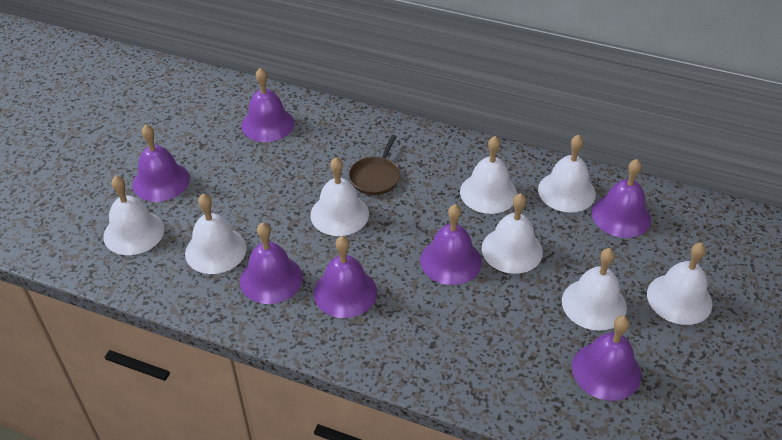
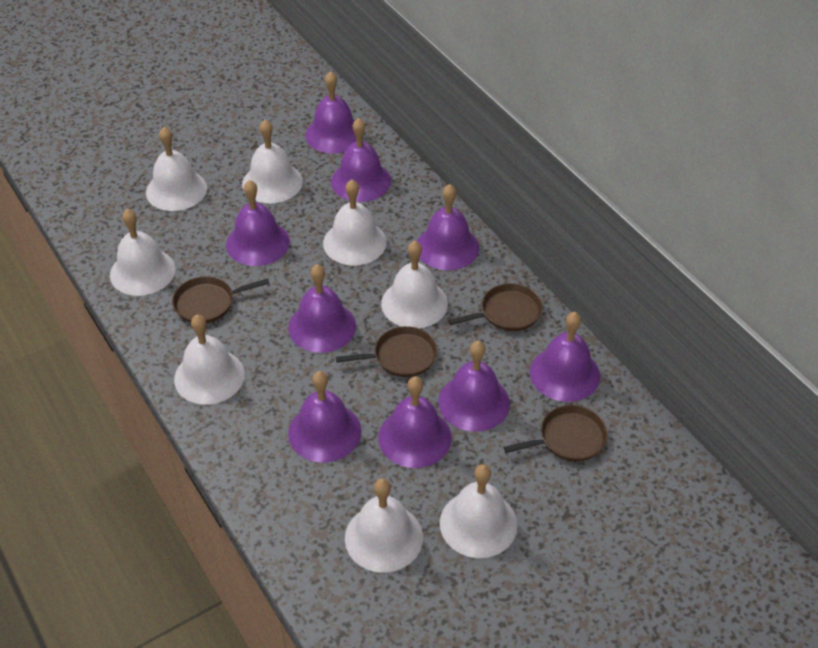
brown pan: 1 -> 4
purple bell: 7 -> 9

